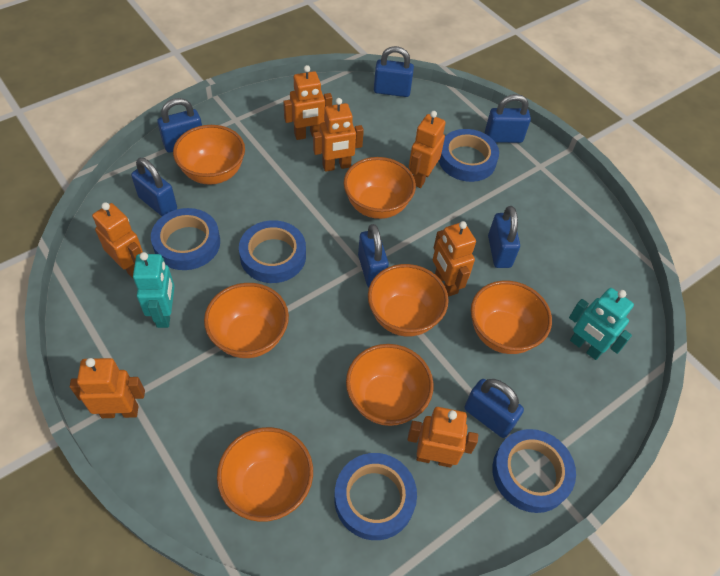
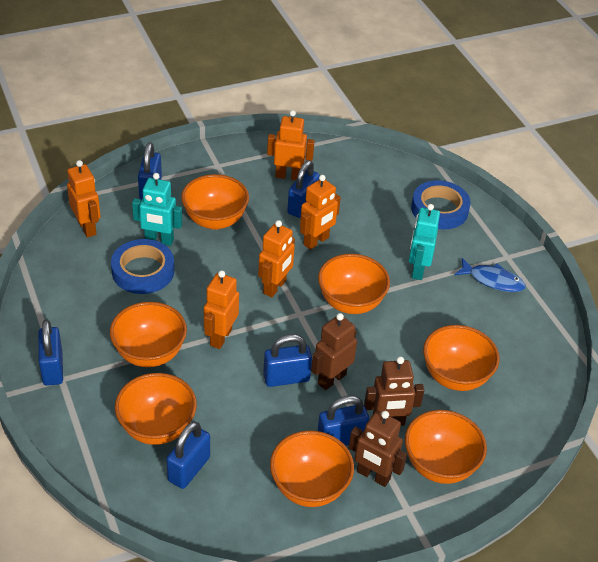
blue fish: 0 -> 1
blue padlock: 7 -> 6
blue tape: 5 -> 2
brown robot: 0 -> 3
orange robot: 7 -> 5

